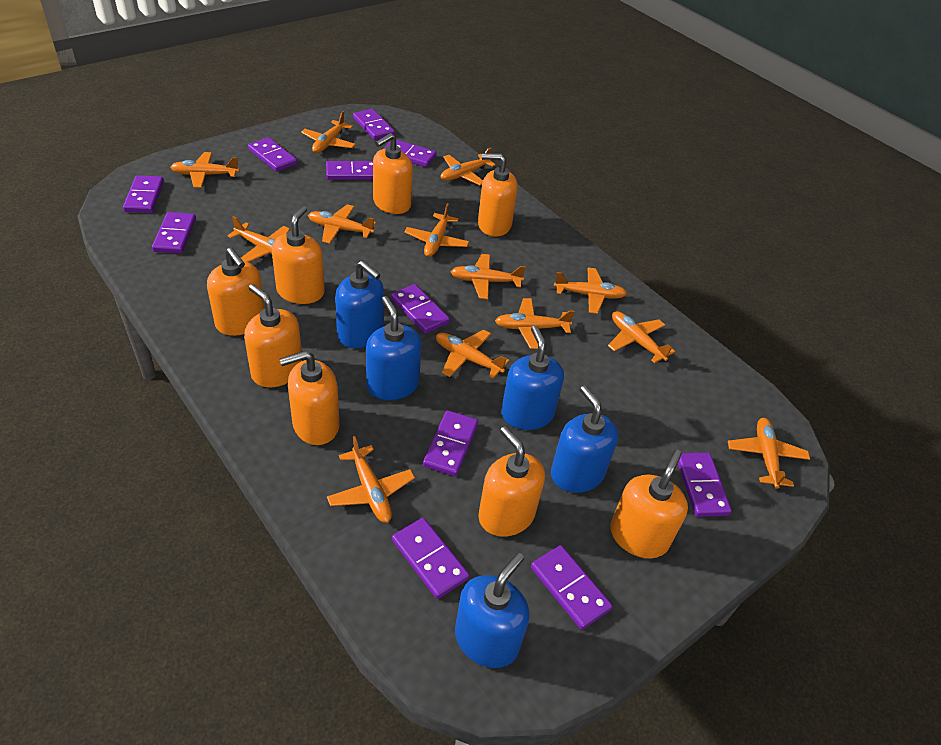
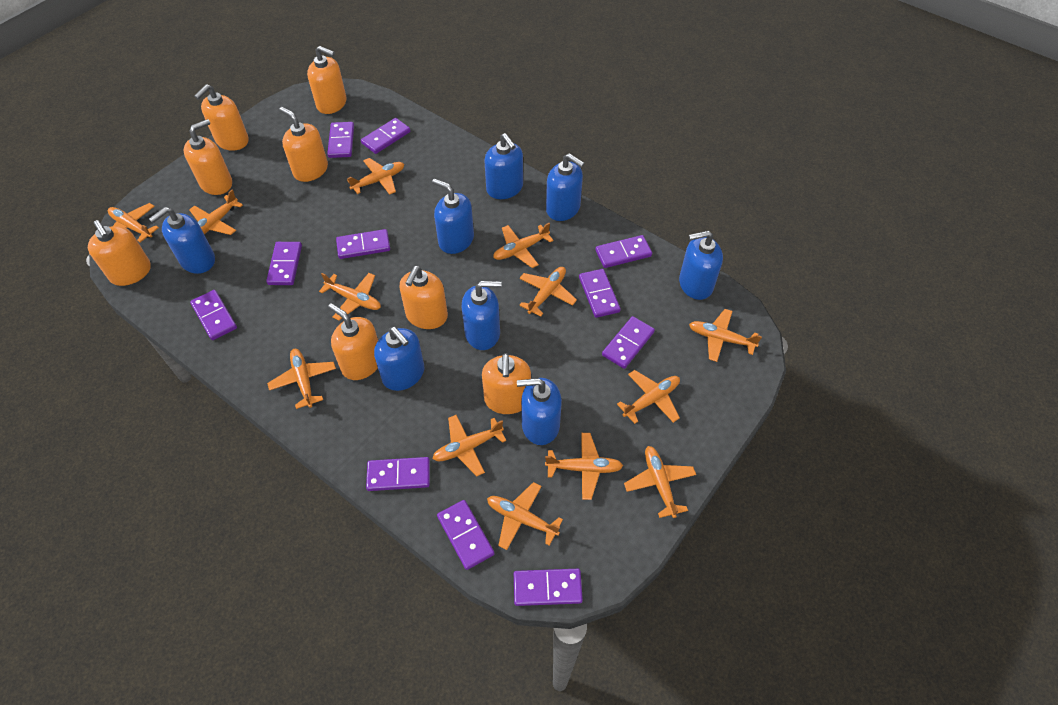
blue soap dispenser: 5 -> 8

